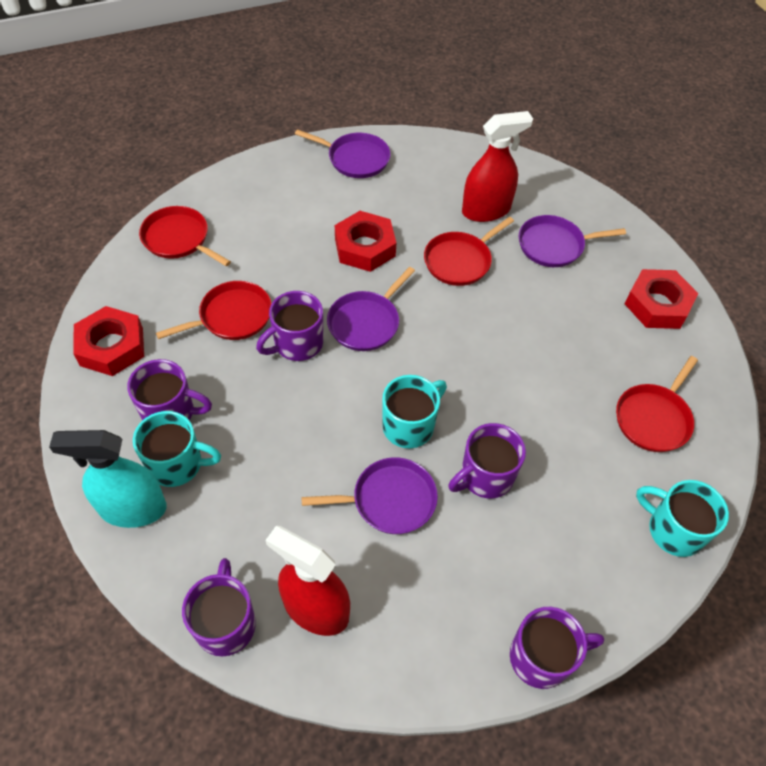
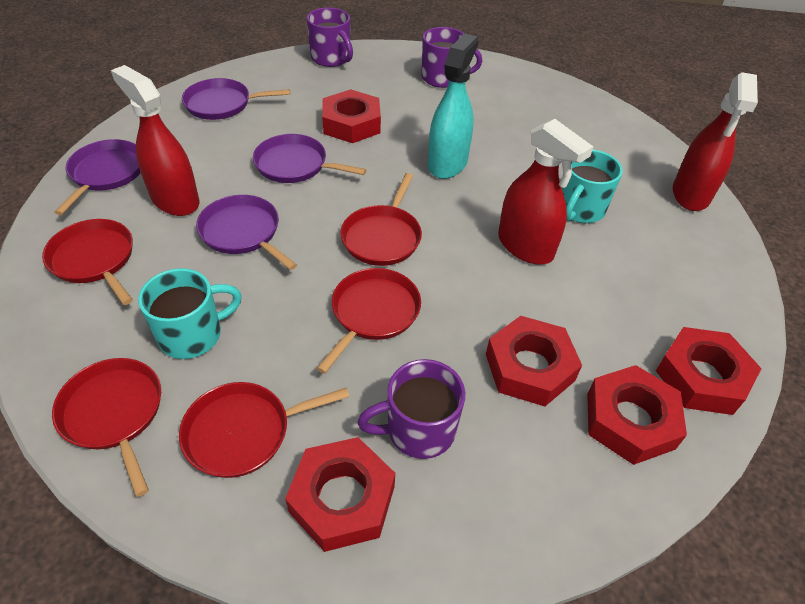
purple mug: 5 -> 3
red nut: 3 -> 5
red pan: 4 -> 5
red spray bottle: 2 -> 3
turquoise mug: 3 -> 2

